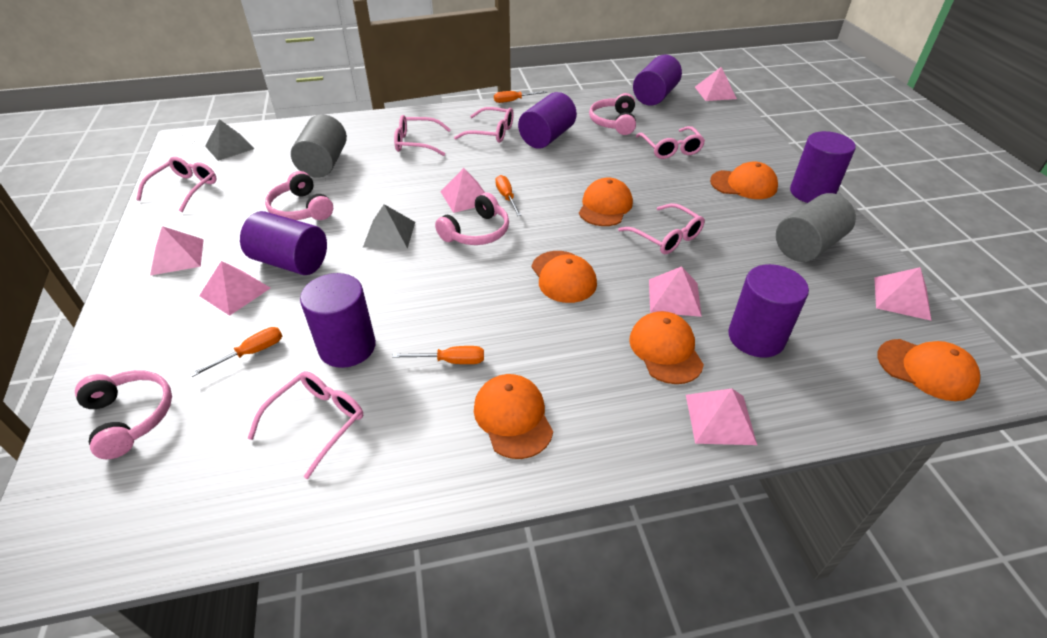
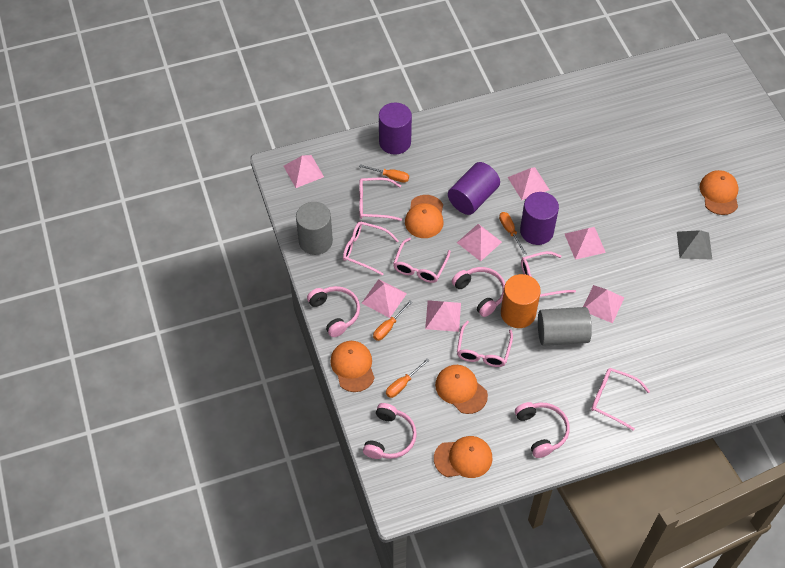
grey pyramid: 2 -> 1
orange cap: 6 -> 5
orange cylinder: 0 -> 1
purple cylinder: 6 -> 3

